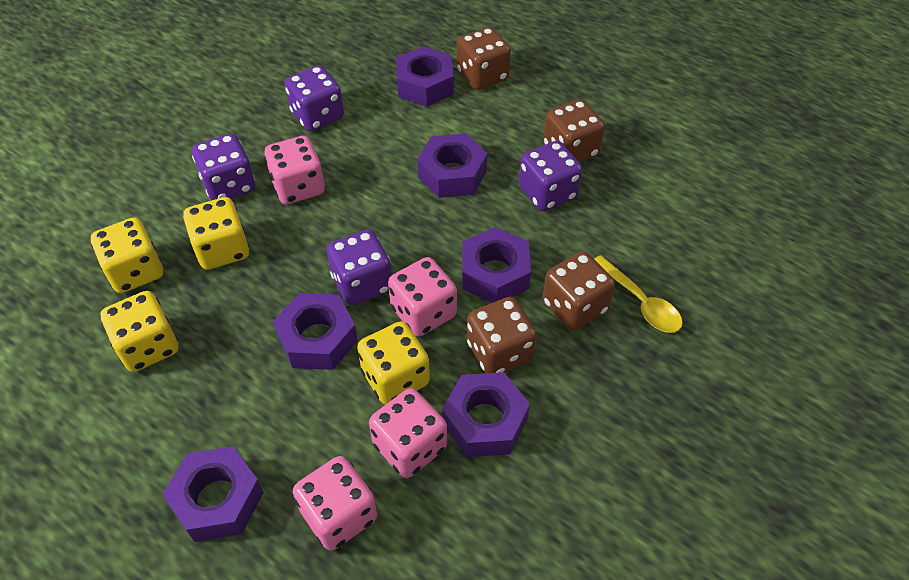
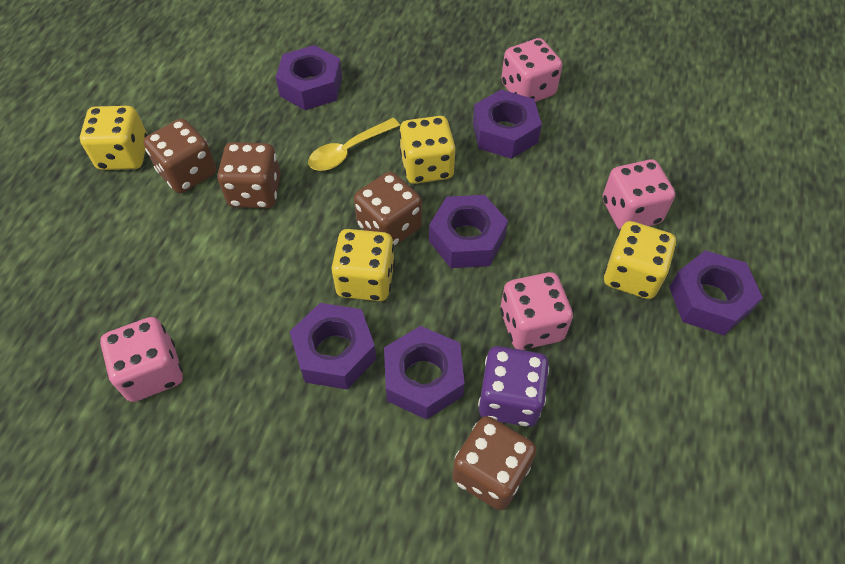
purple dice: 4 -> 1

